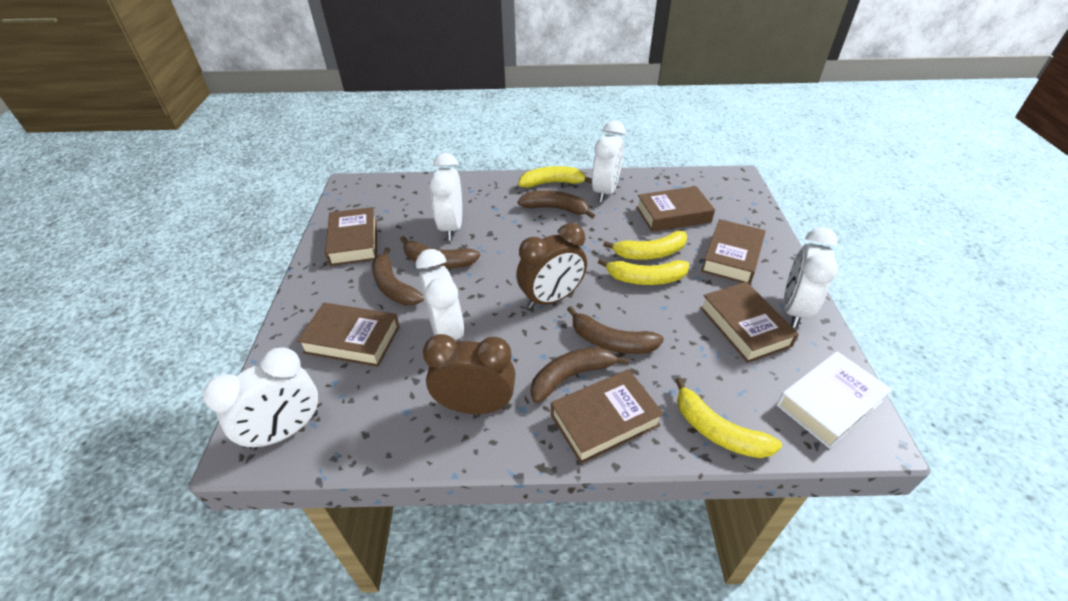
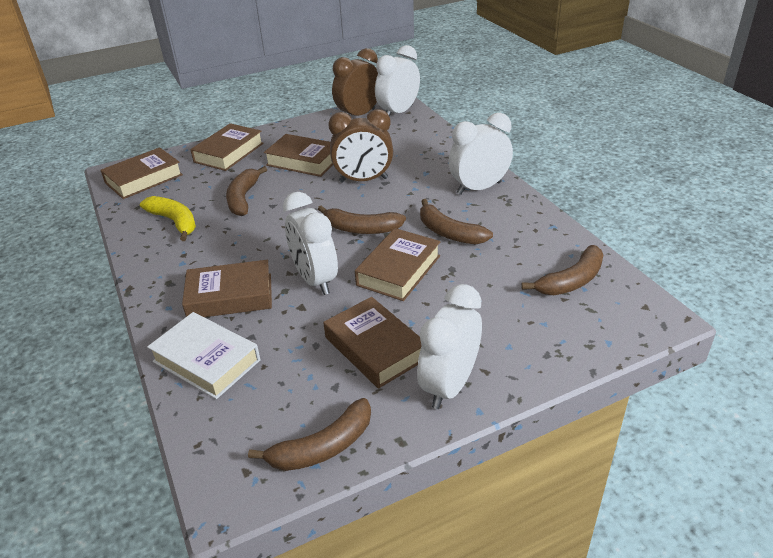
white clock: 5 -> 4
yellow banana: 4 -> 1

